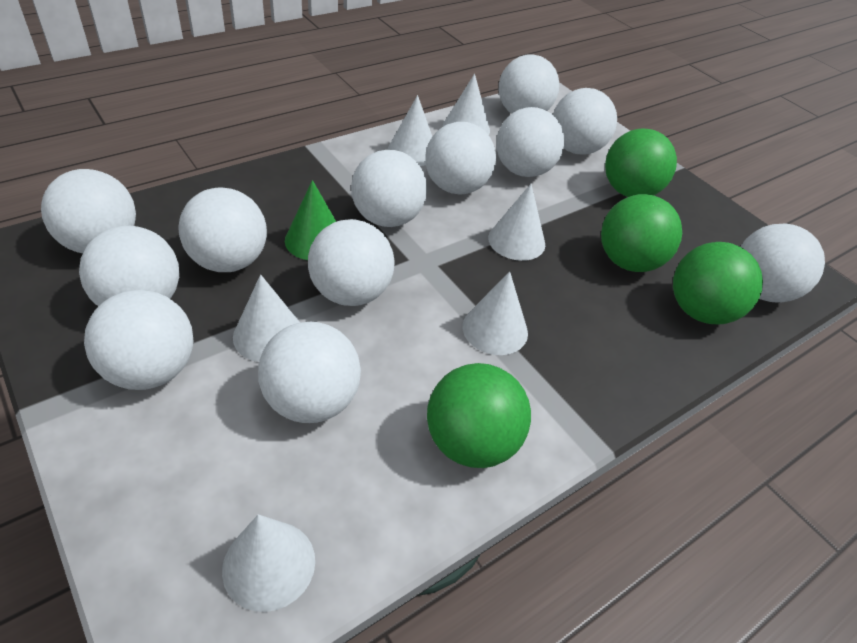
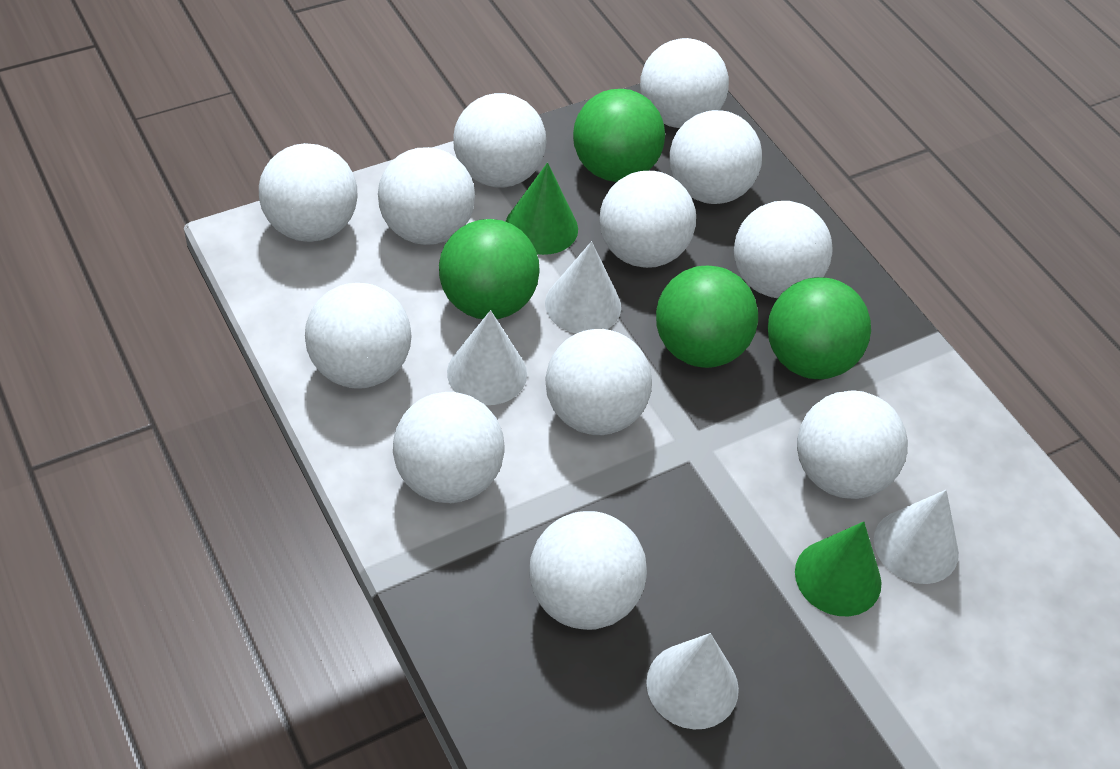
green cone: 1 -> 2
white cone: 6 -> 4

